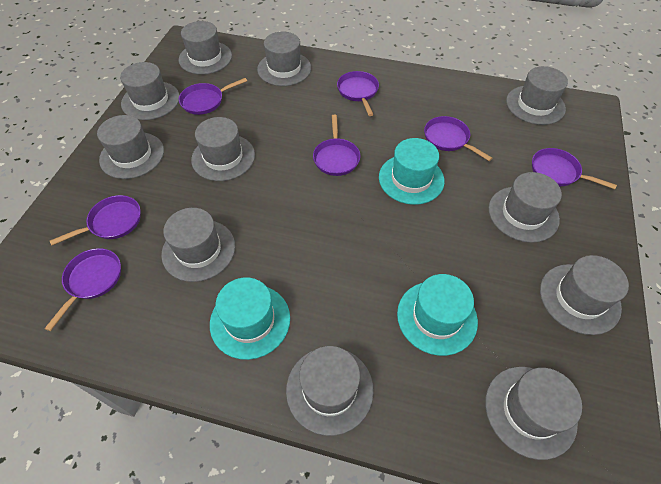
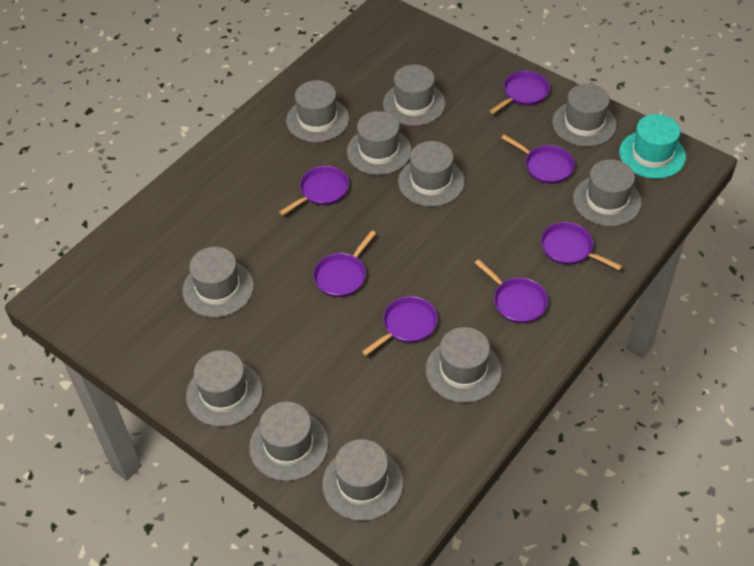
turquoise hat: 3 -> 1

